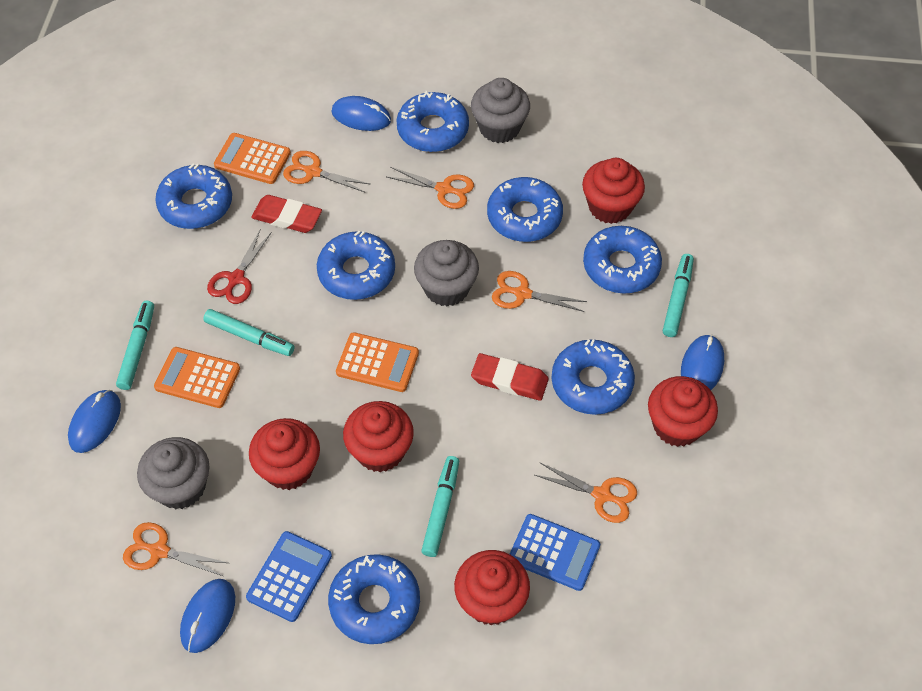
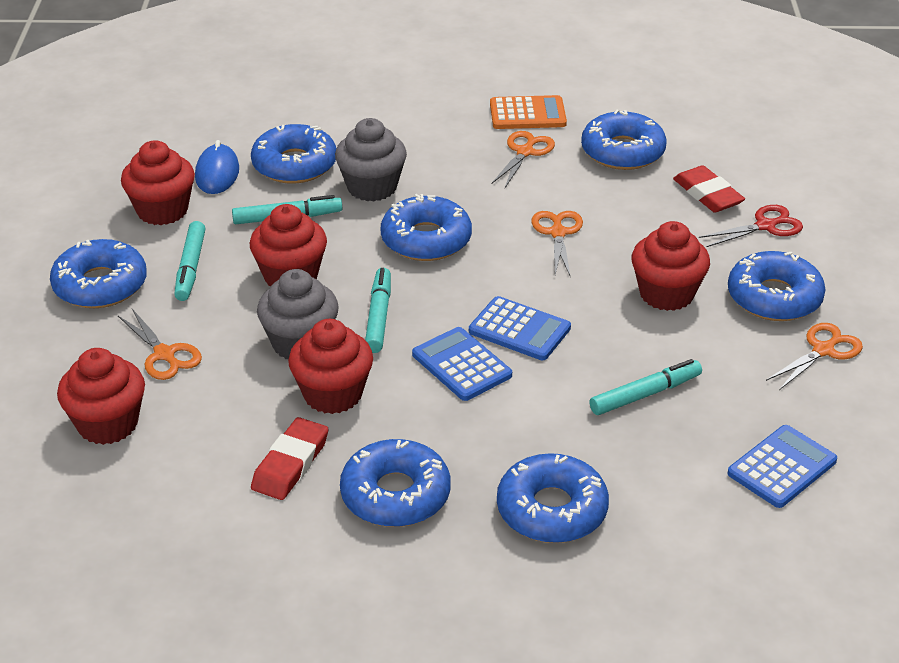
blue calculator: 2 -> 3
blue mouse: 4 -> 1
grey cupcake: 3 -> 2
orange calculator: 3 -> 1
orange scissors: 5 -> 4

